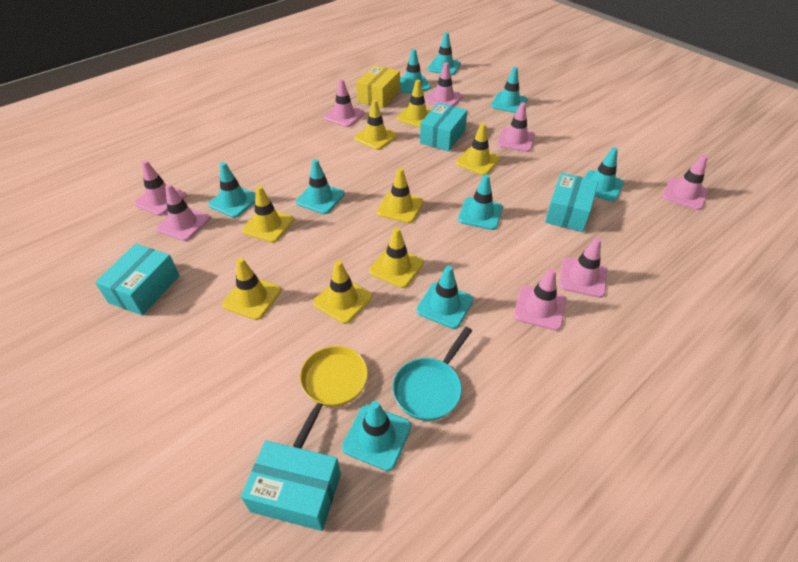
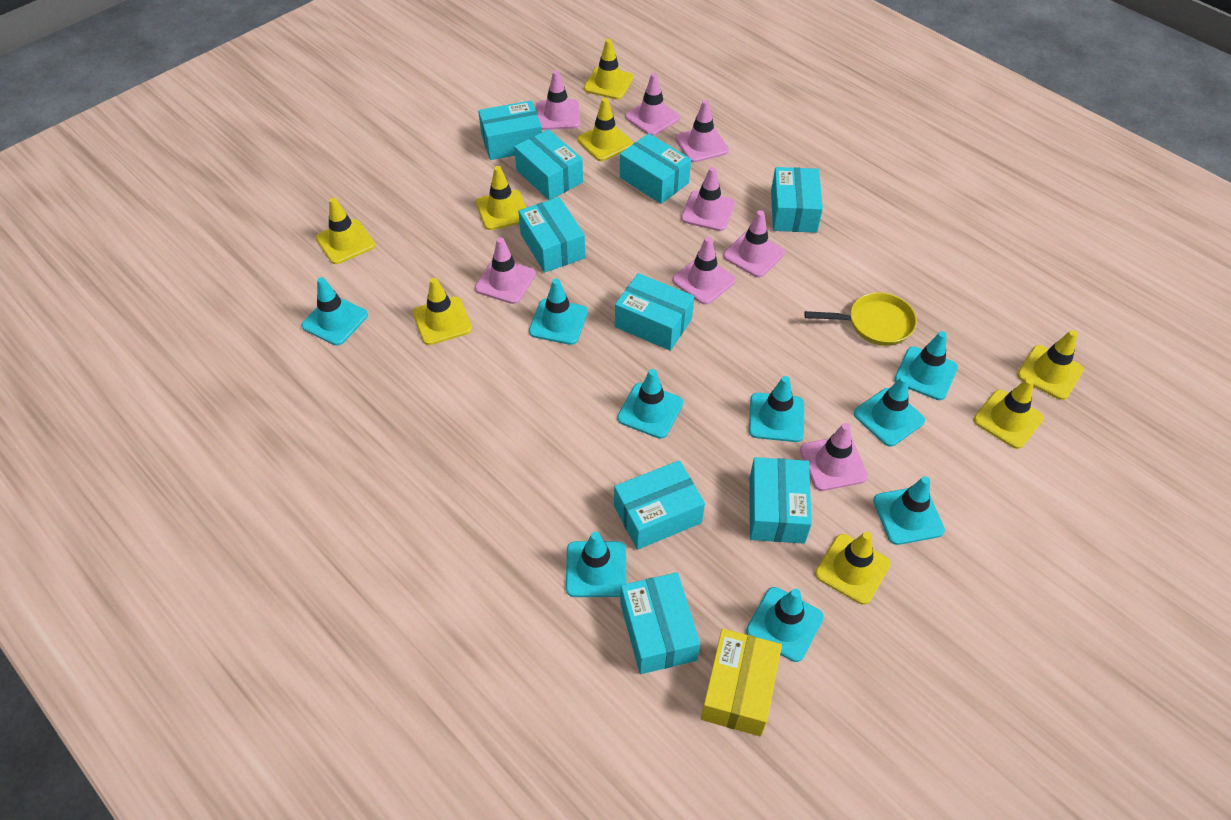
turquoise box: 4 -> 9
turquoise pan: 1 -> 0

